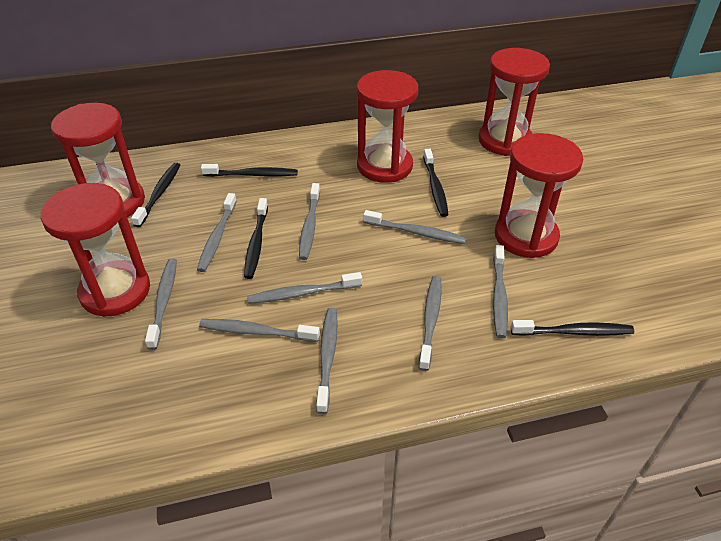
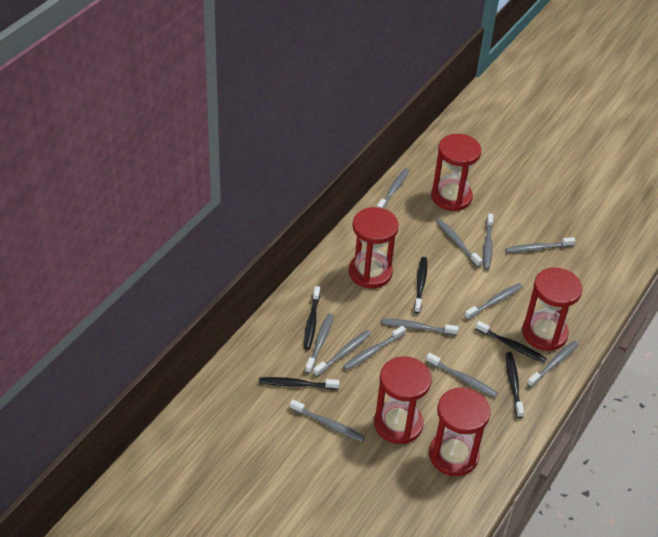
grey toothbrush: 9 -> 12

